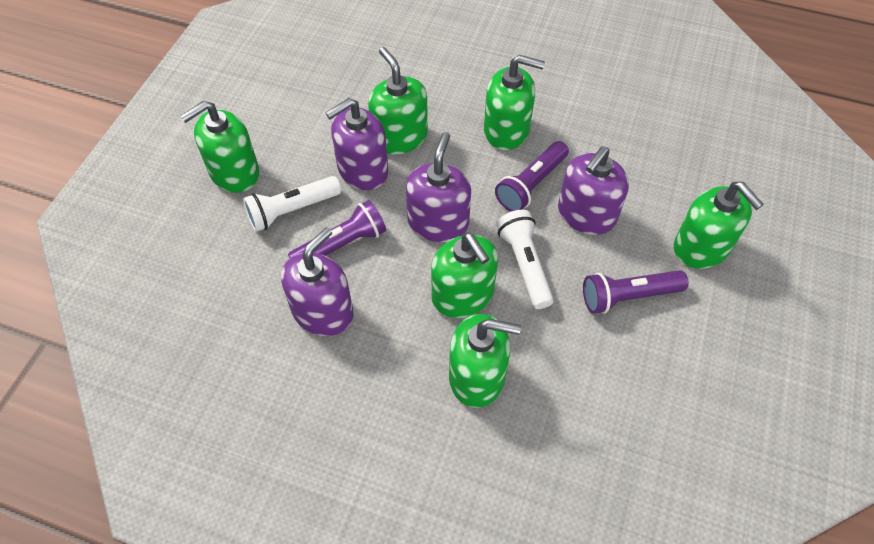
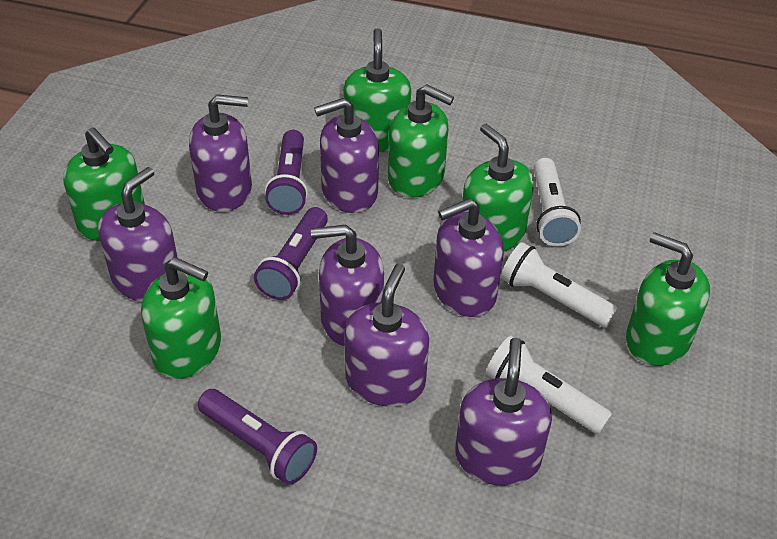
purple soap dispenser: 4 -> 7
white flashlight: 2 -> 3

